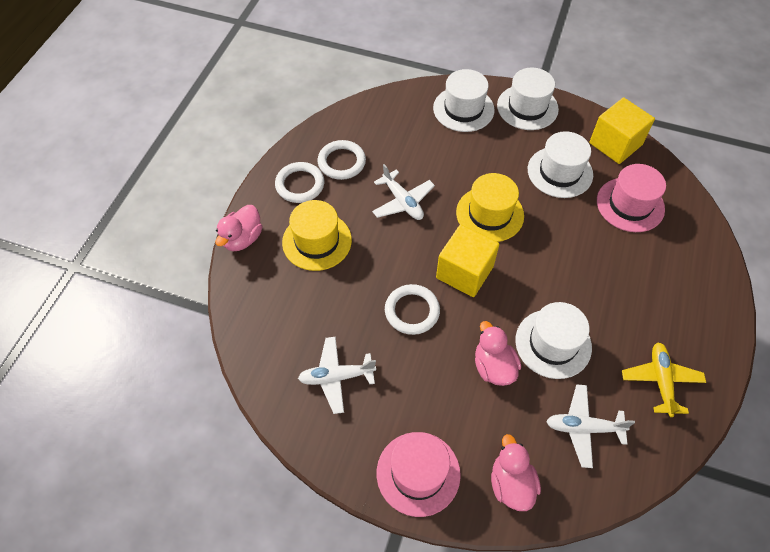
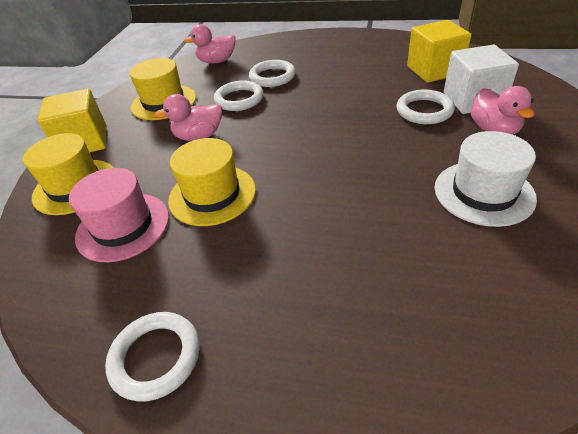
pink hat: 2 -> 1
white cube: 0 -> 1
white hat: 4 -> 1
white plane: 3 -> 0
white ring: 3 -> 4
yellow hat: 2 -> 3
yellow plane: 1 -> 0

